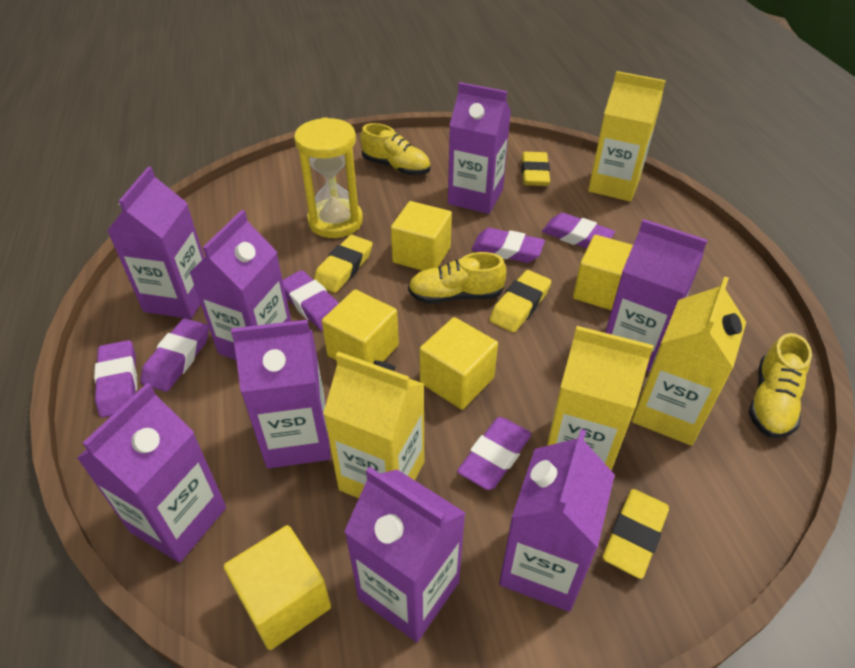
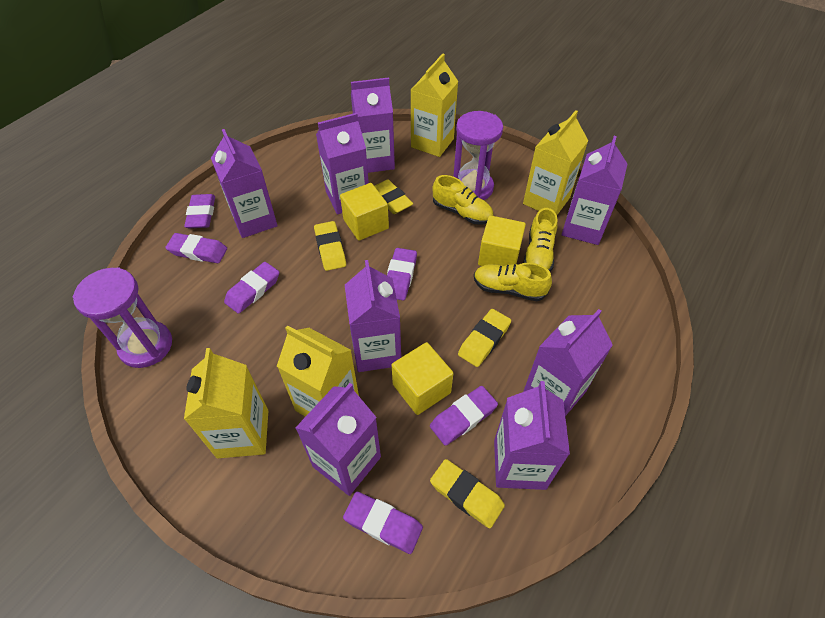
purple hourglass: 0 -> 2
yellow cube: 5 -> 3
yellow hourglass: 1 -> 0

